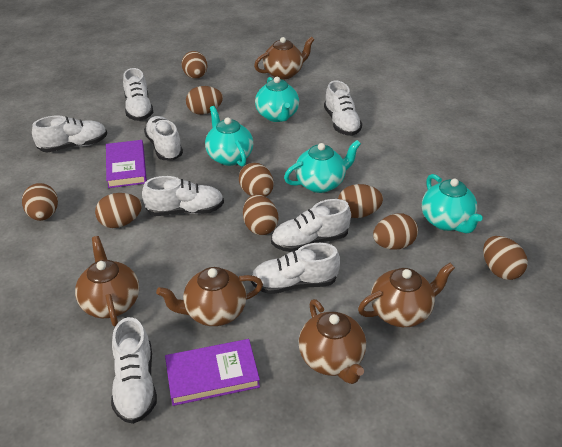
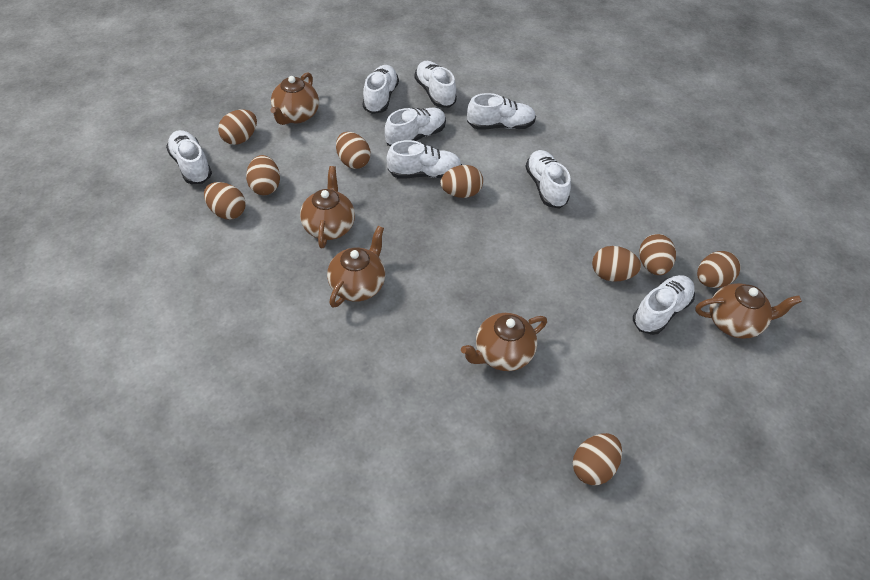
purple book: 2 -> 0
turquoise teapot: 4 -> 0

